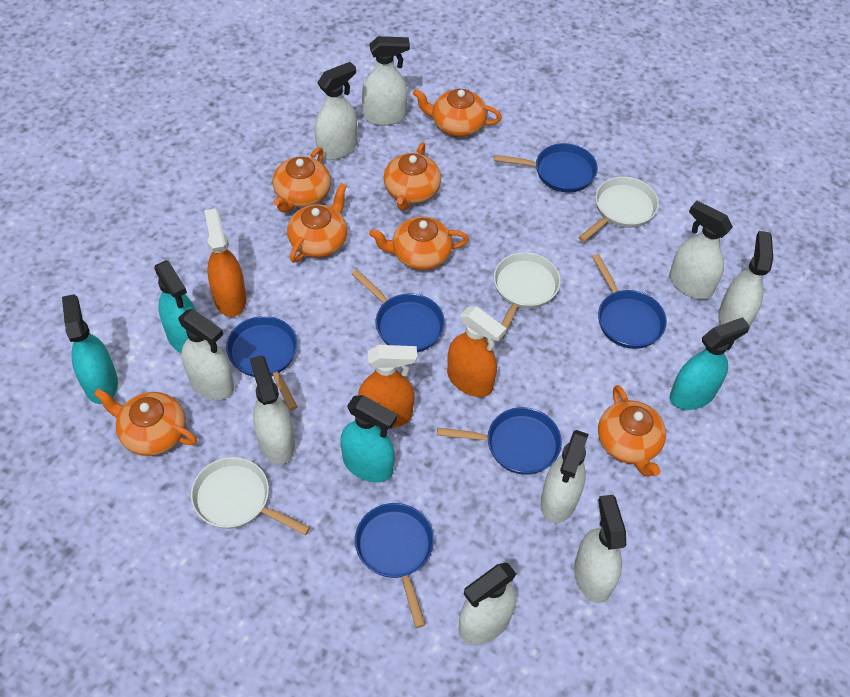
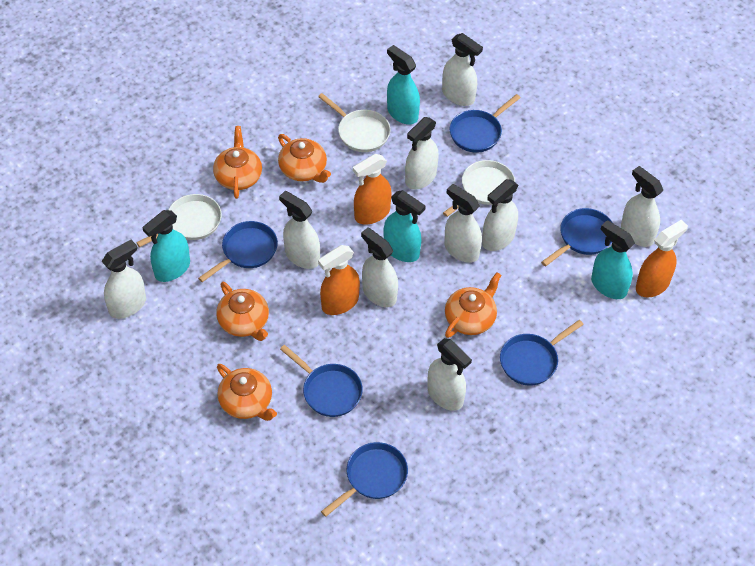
orange teapot: 7 -> 5

